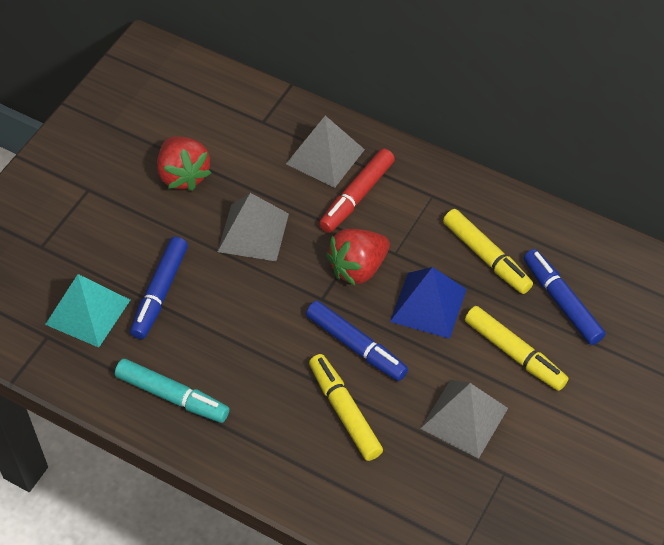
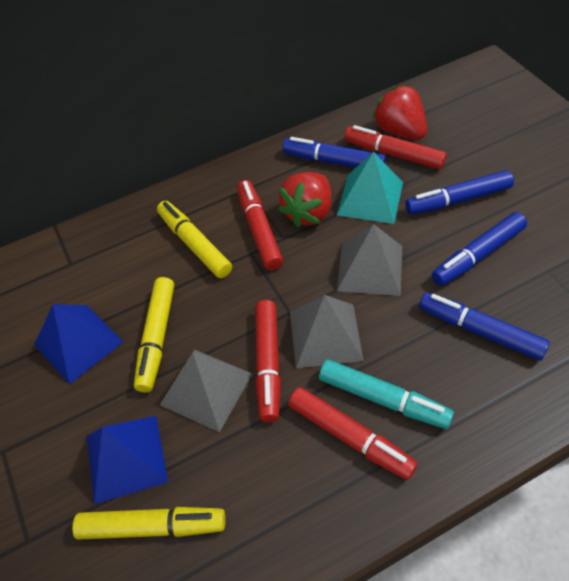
blue marker: 3 -> 4
blue pyramid: 1 -> 2
red marker: 1 -> 4

